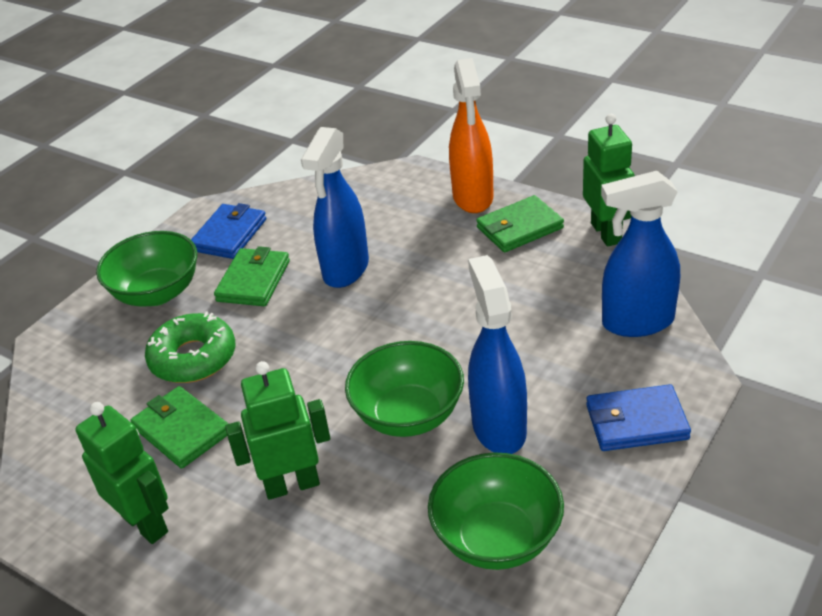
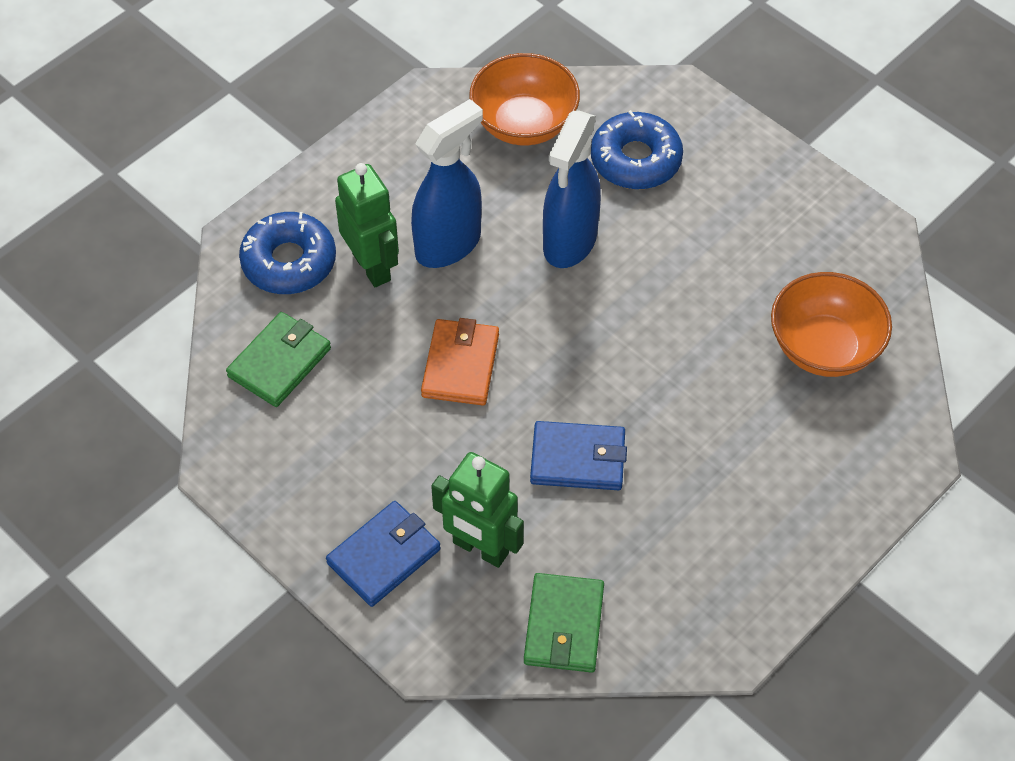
blue donut: 0 -> 2
blue spray bottle: 3 -> 2
green bowl: 3 -> 0
green donut: 1 -> 0
green robot: 3 -> 2
green wallet: 3 -> 2
orange bowl: 0 -> 2
orange spray bottle: 1 -> 0
orange wallet: 0 -> 1

